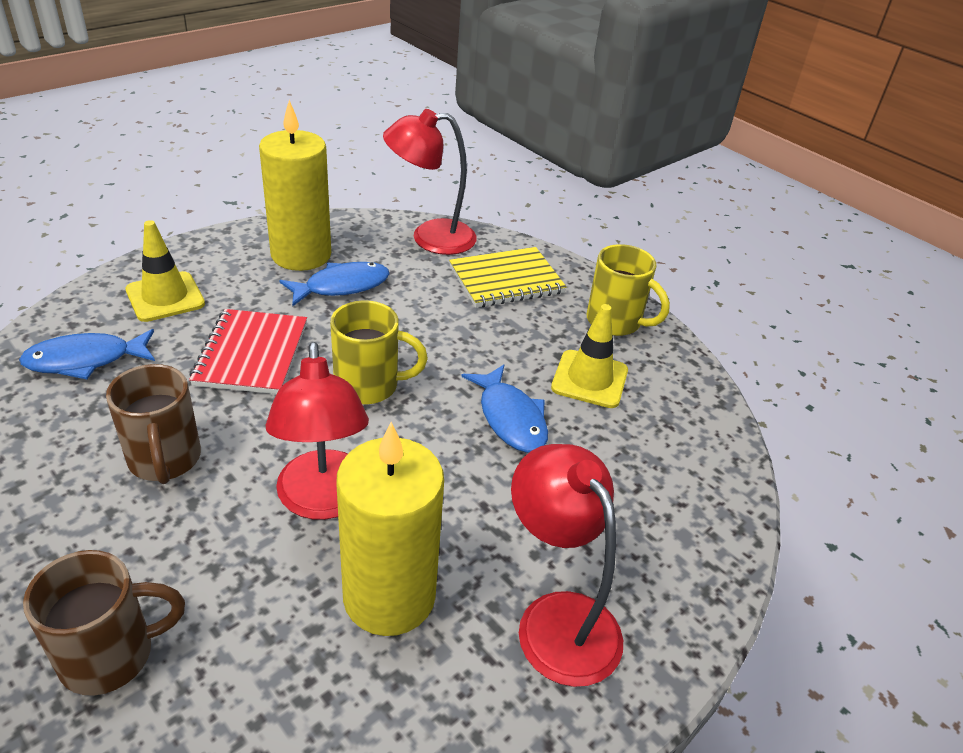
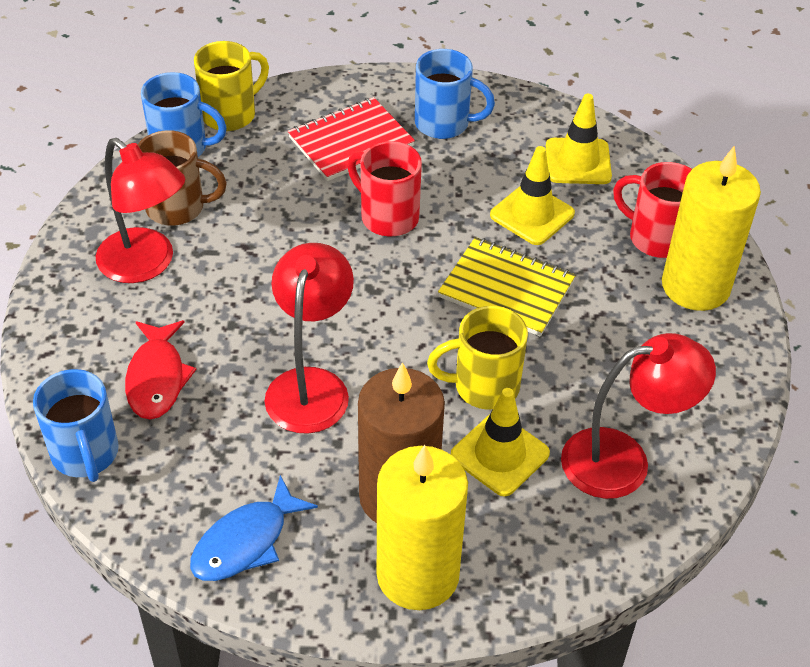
blue fish: 3 -> 1
blue mug: 0 -> 3
brown candle: 0 -> 1
brown mug: 2 -> 1
red fish: 0 -> 1
red mug: 0 -> 2
yellow traffic cone: 2 -> 3

